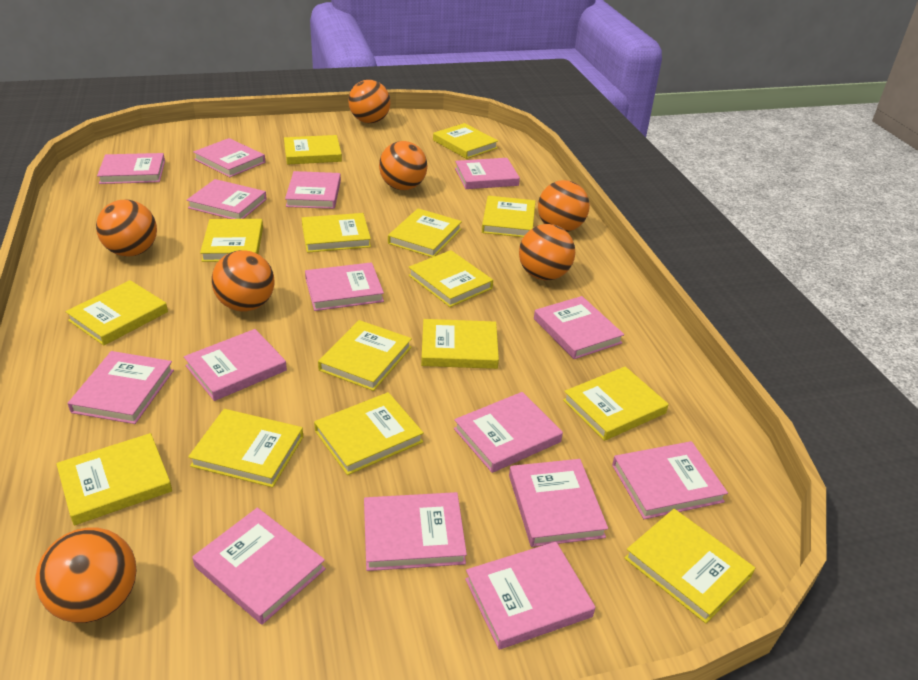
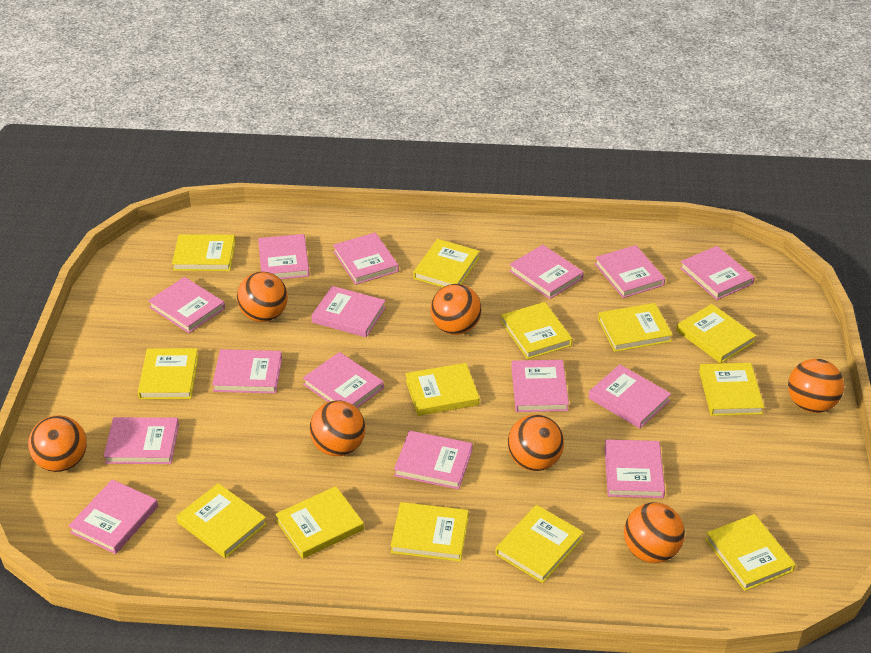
yellow book: 15 -> 13

